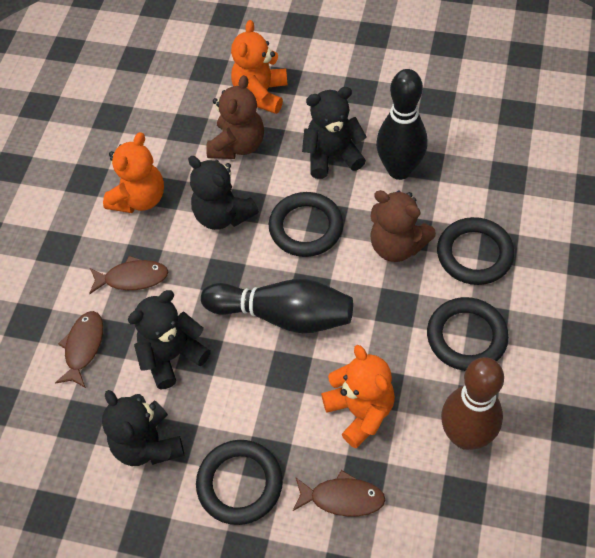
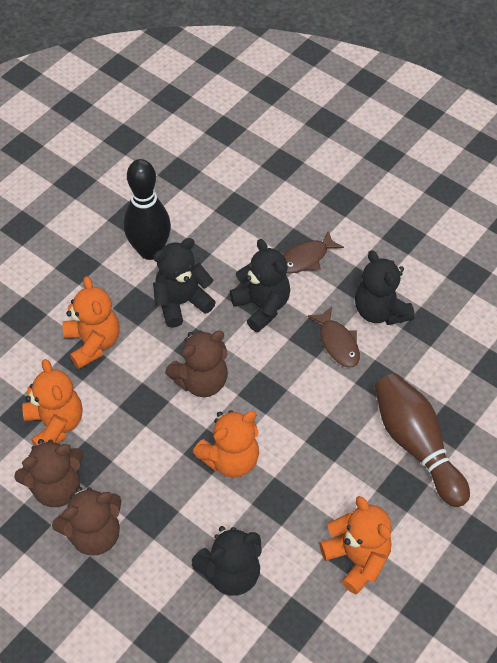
black bowling pin: 2 -> 1
black ring: 4 -> 0
brown fish: 3 -> 2
brown teddy bear: 2 -> 3
orange teddy bear: 3 -> 4

